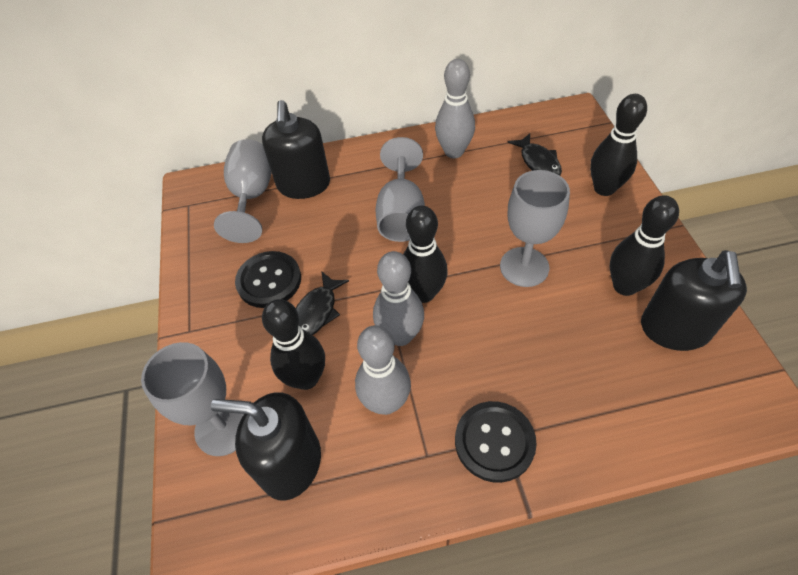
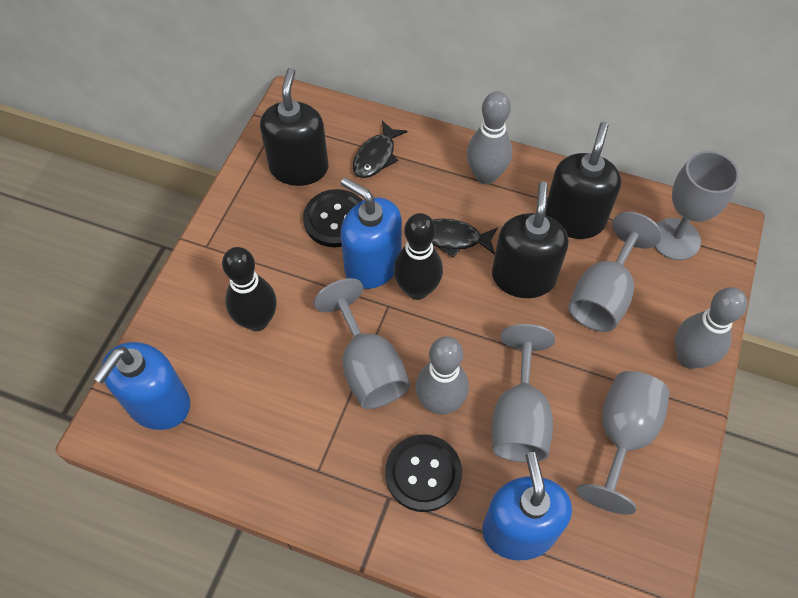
black bowling pin: 4 -> 2
blue soap dispenser: 0 -> 3
grey goblet: 4 -> 5

